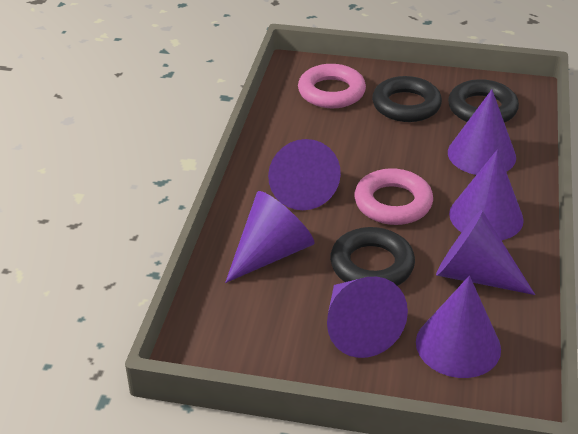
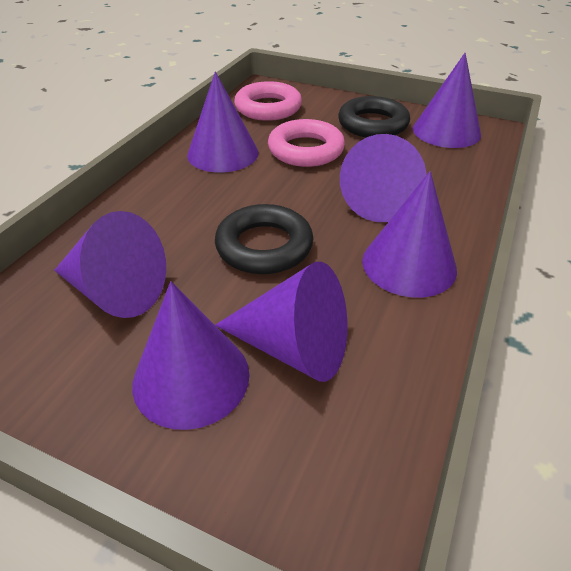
black ring: 3 -> 2

